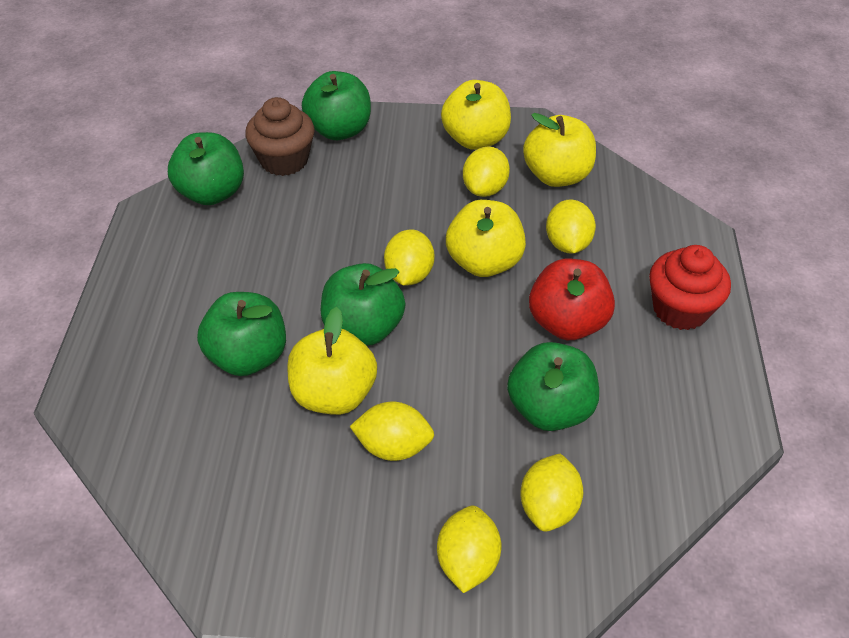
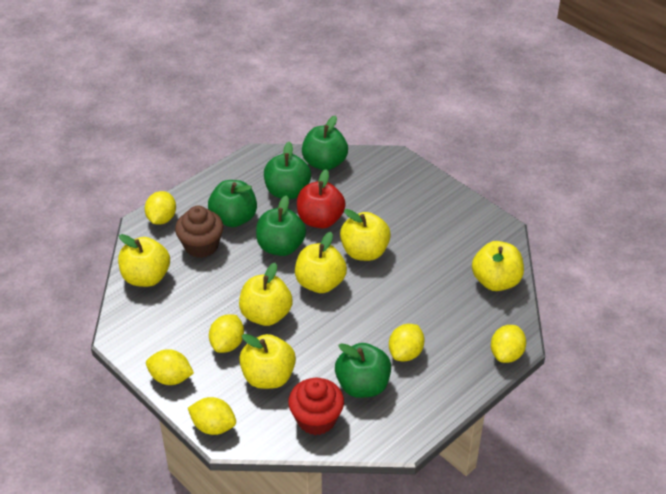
yellow apple: 4 -> 6

